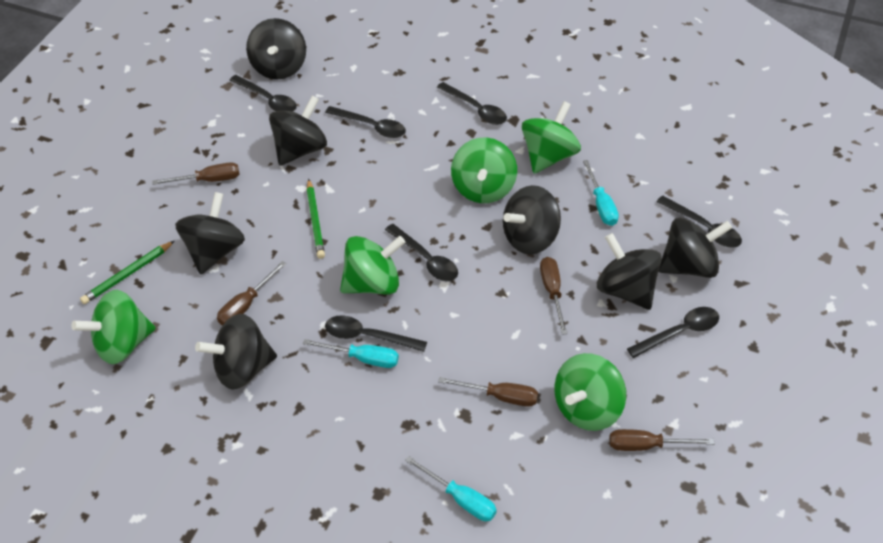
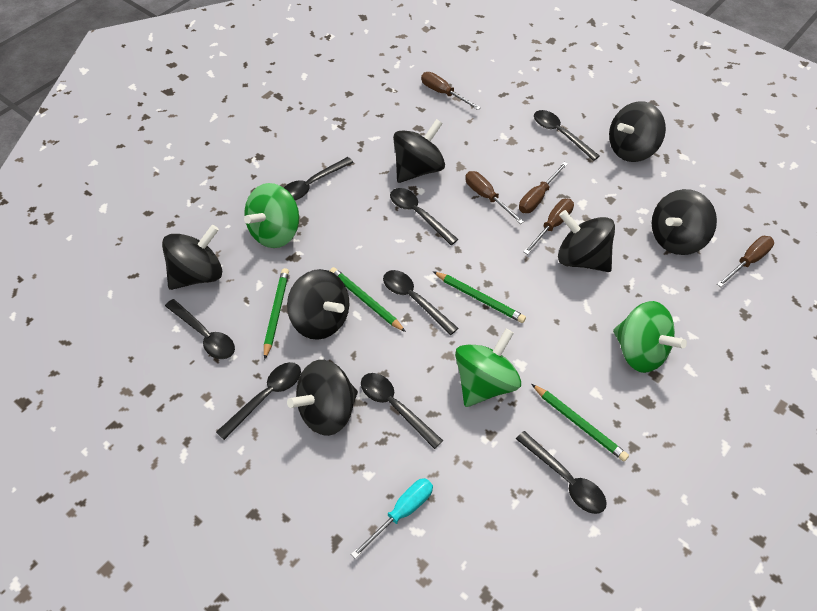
black spoon: 7 -> 8
green pencil: 2 -> 4
green spinning top: 5 -> 3
turquoise screwdriver: 3 -> 1

